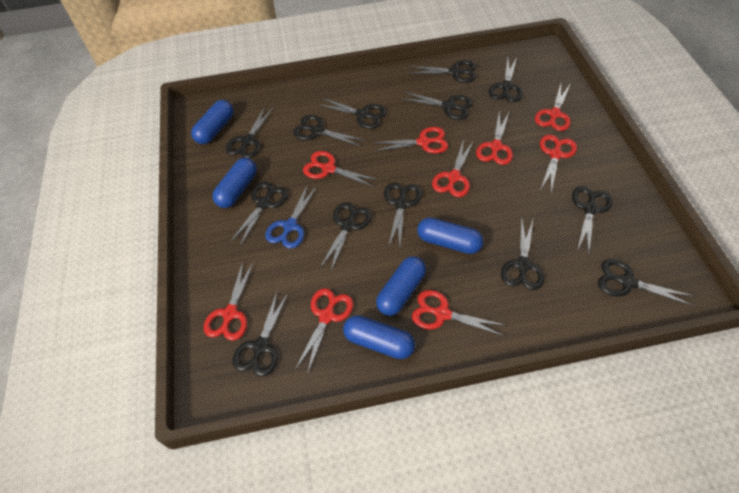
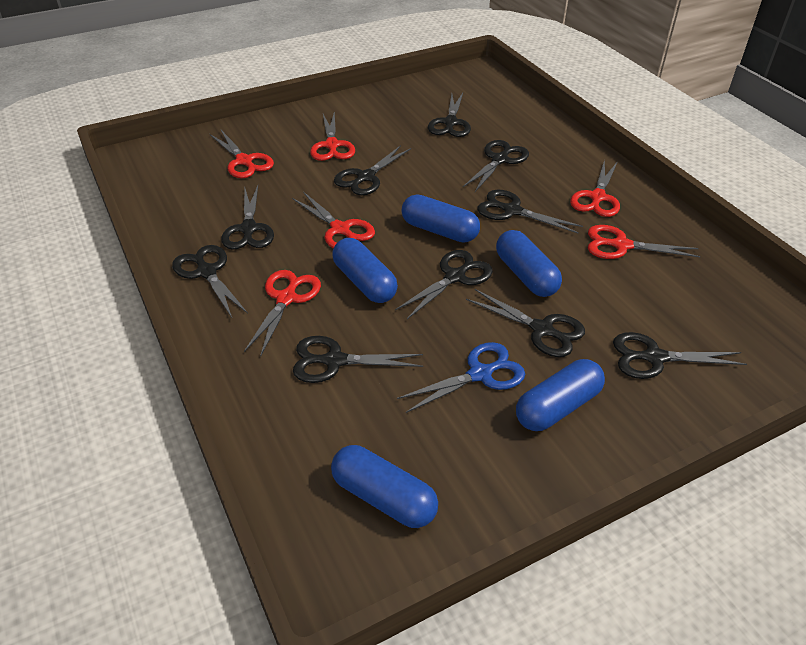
black scissors: 13 -> 10
red scissors: 9 -> 6

